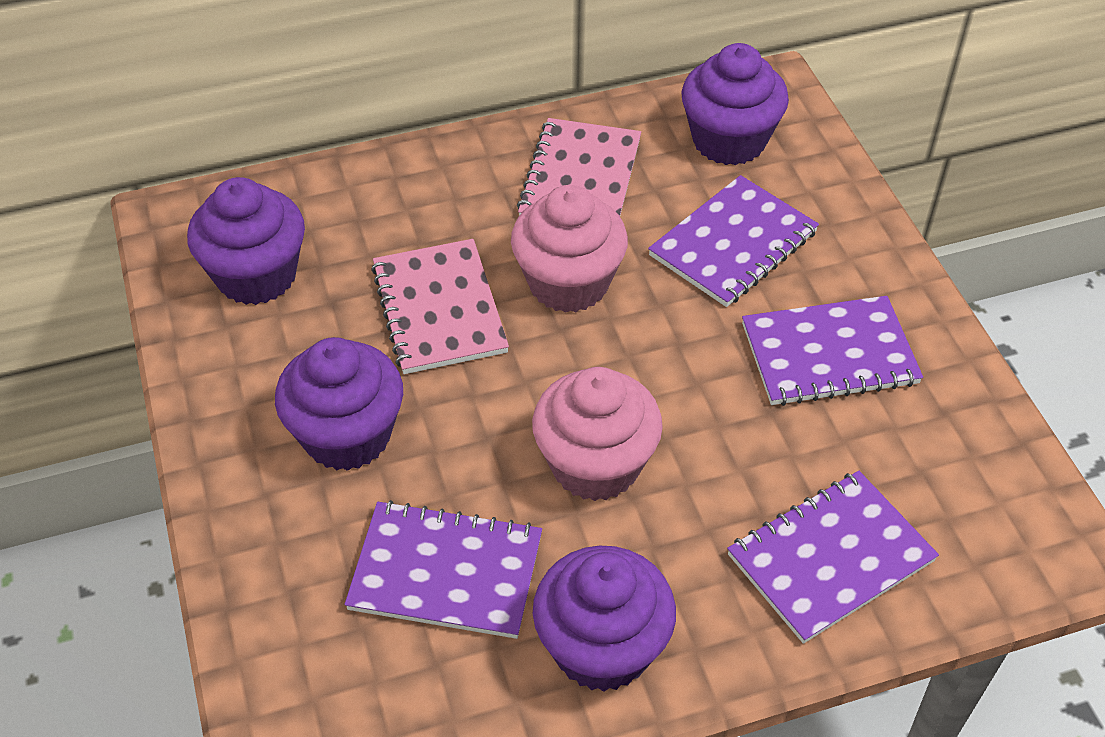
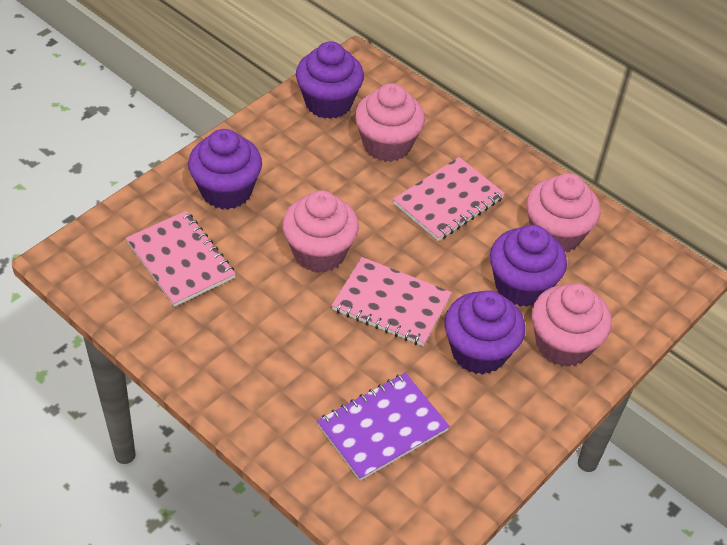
pink cupcake: 2 -> 4
pink notebook: 2 -> 3
purple notebook: 4 -> 1

